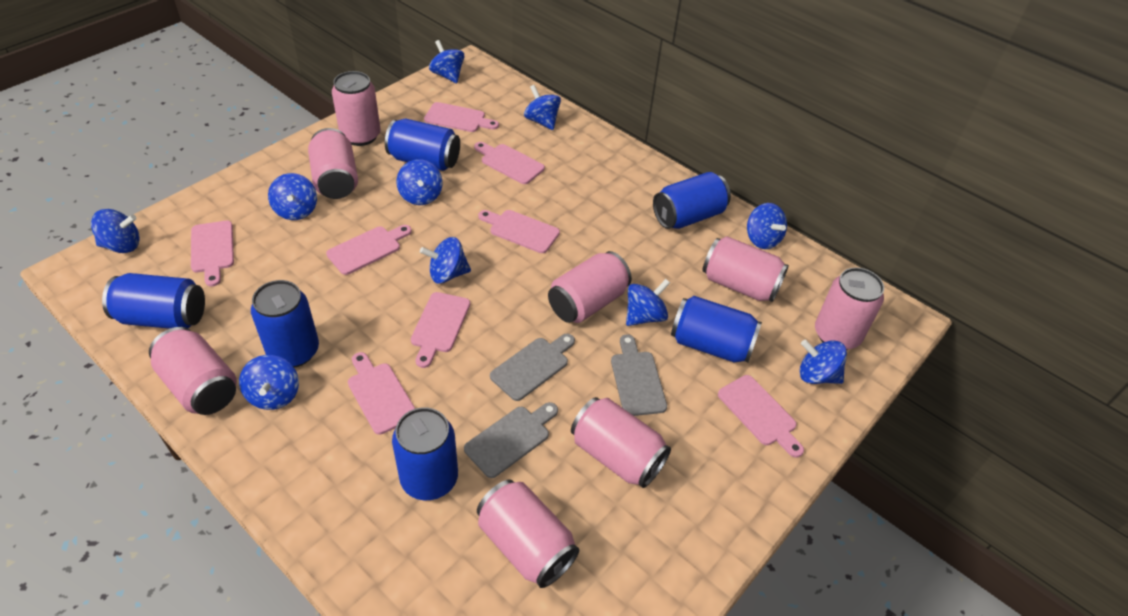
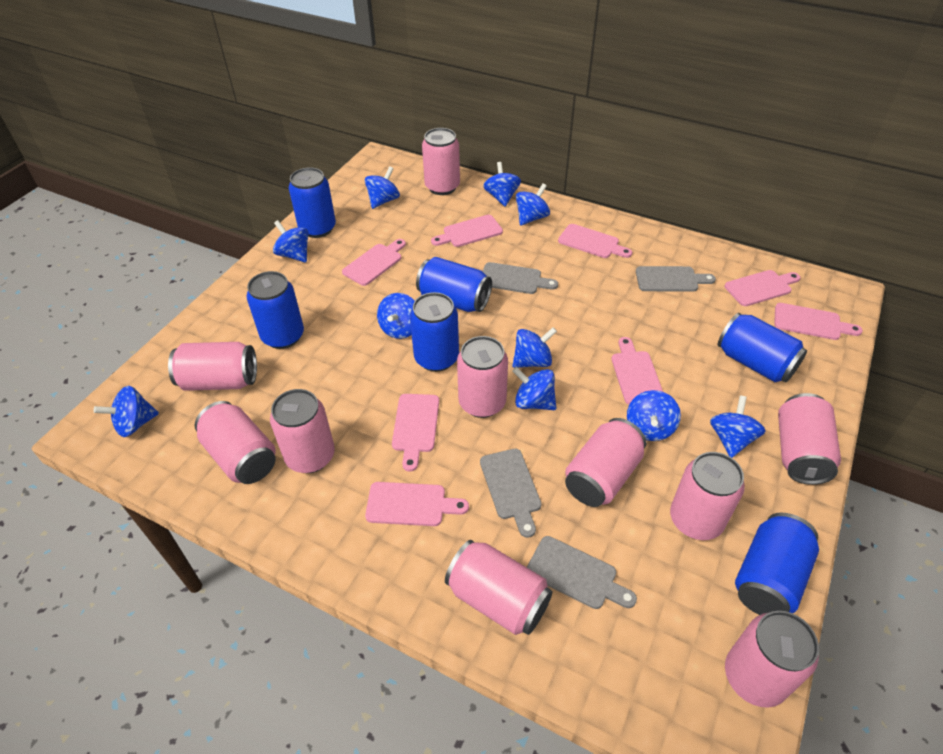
grey cutting board: 3 -> 4
pink can: 8 -> 10

